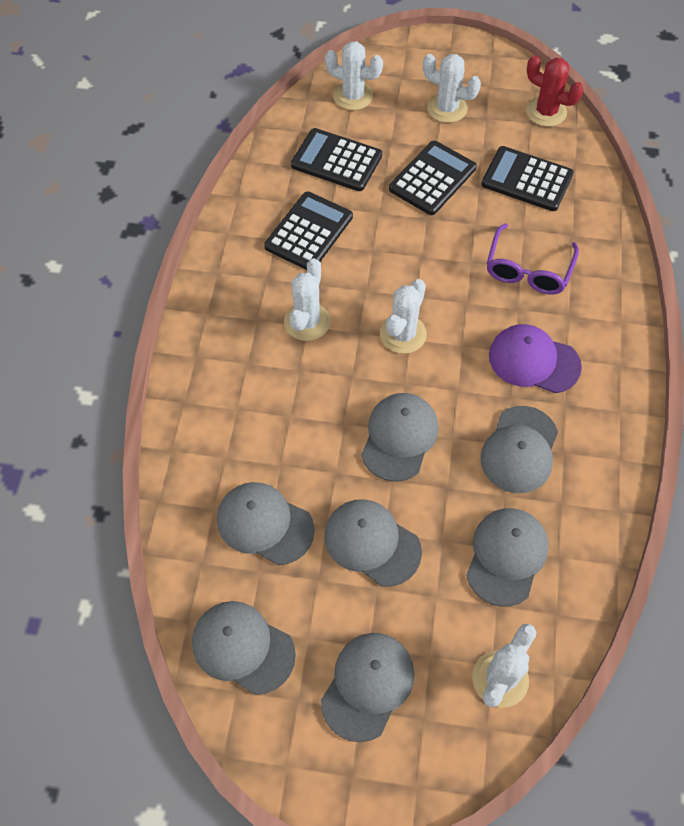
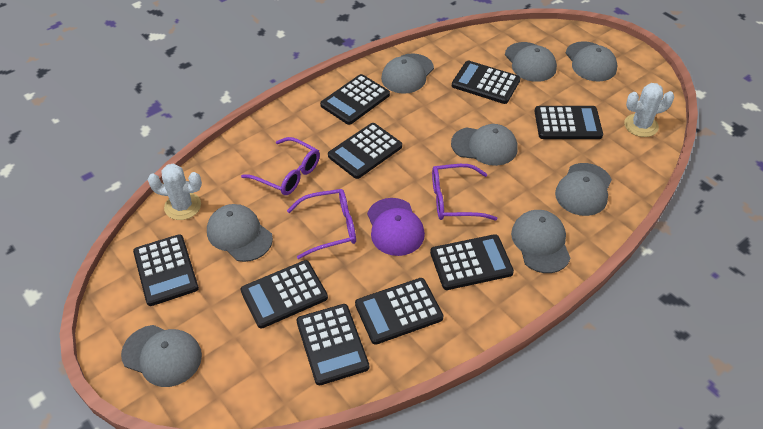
black calculator: 4 -> 9
grey cap: 7 -> 8
purple glasses: 1 -> 3
red cactus: 1 -> 0
white cactus: 5 -> 2

